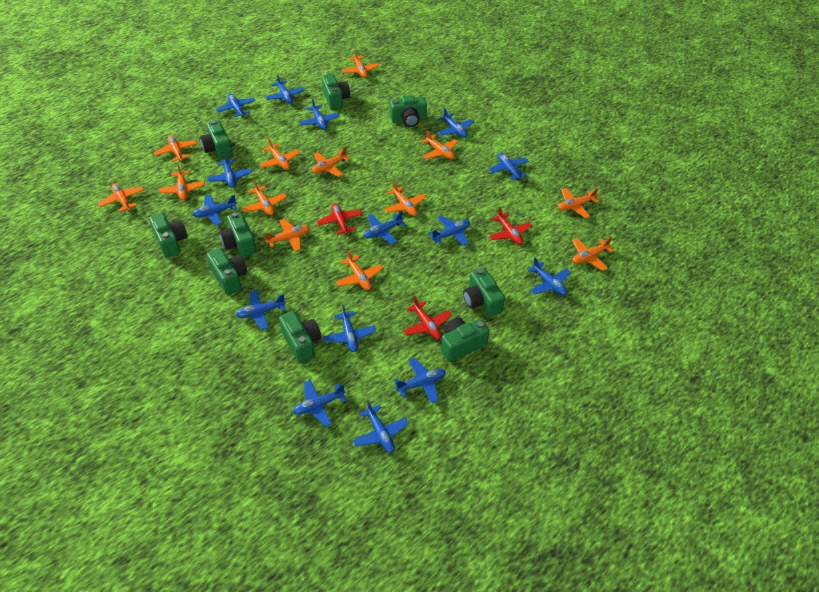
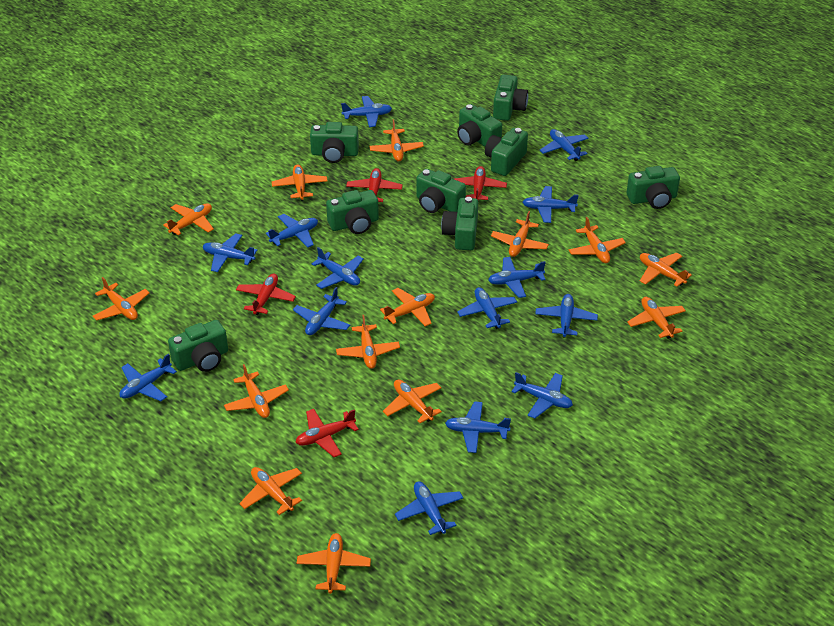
blue plane: 15 -> 14
orange plane: 13 -> 14
red plane: 3 -> 4

